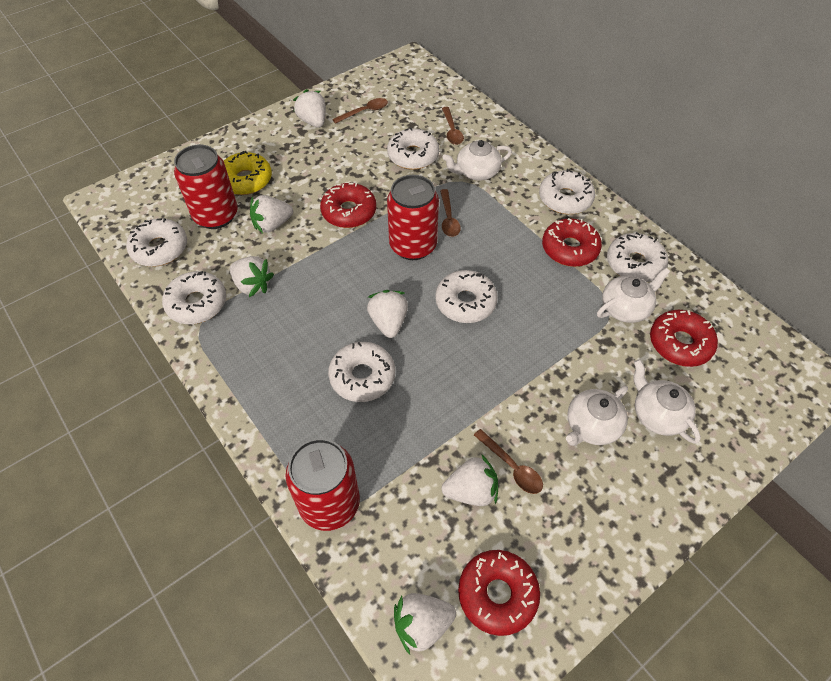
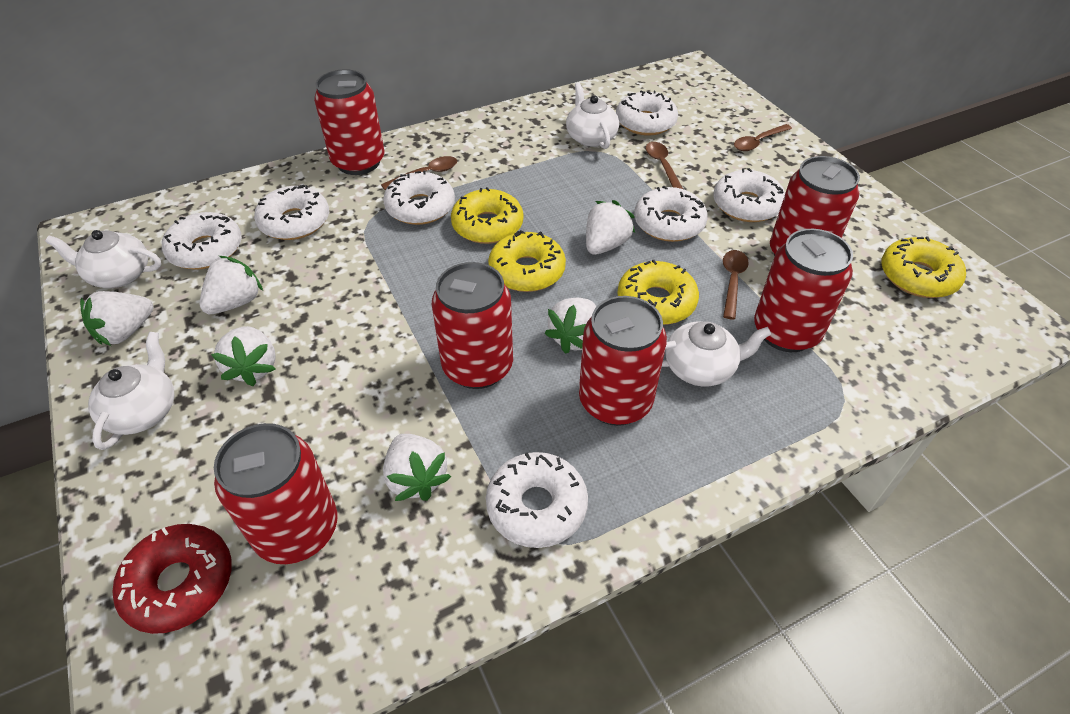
red can: 3 -> 6
red donut: 4 -> 1
yellow donut: 1 -> 4

